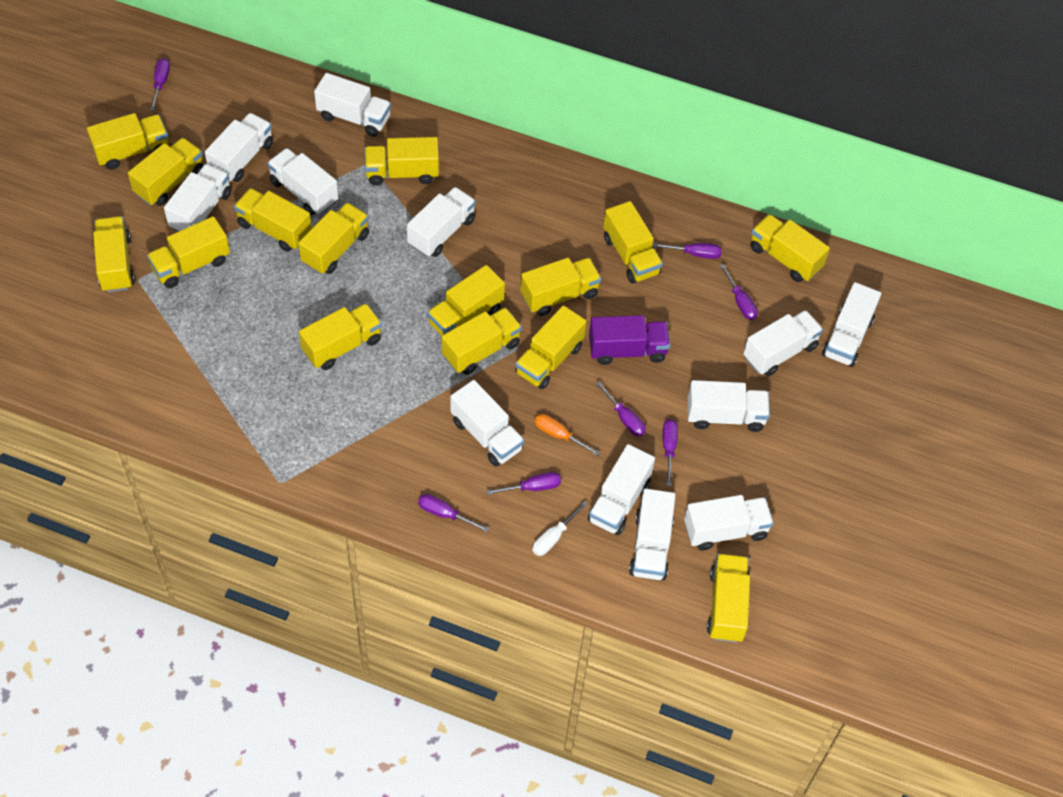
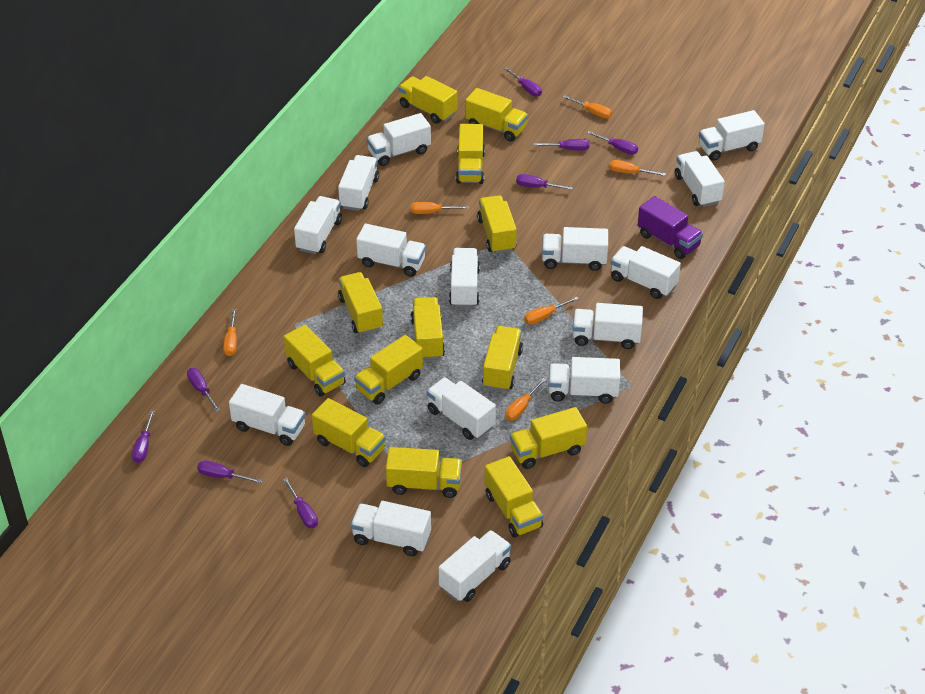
orange screwdriver: 1 -> 6
purple screwdriver: 7 -> 8
white screwdriver: 1 -> 0
white truck: 12 -> 15
yellow truck: 15 -> 13

